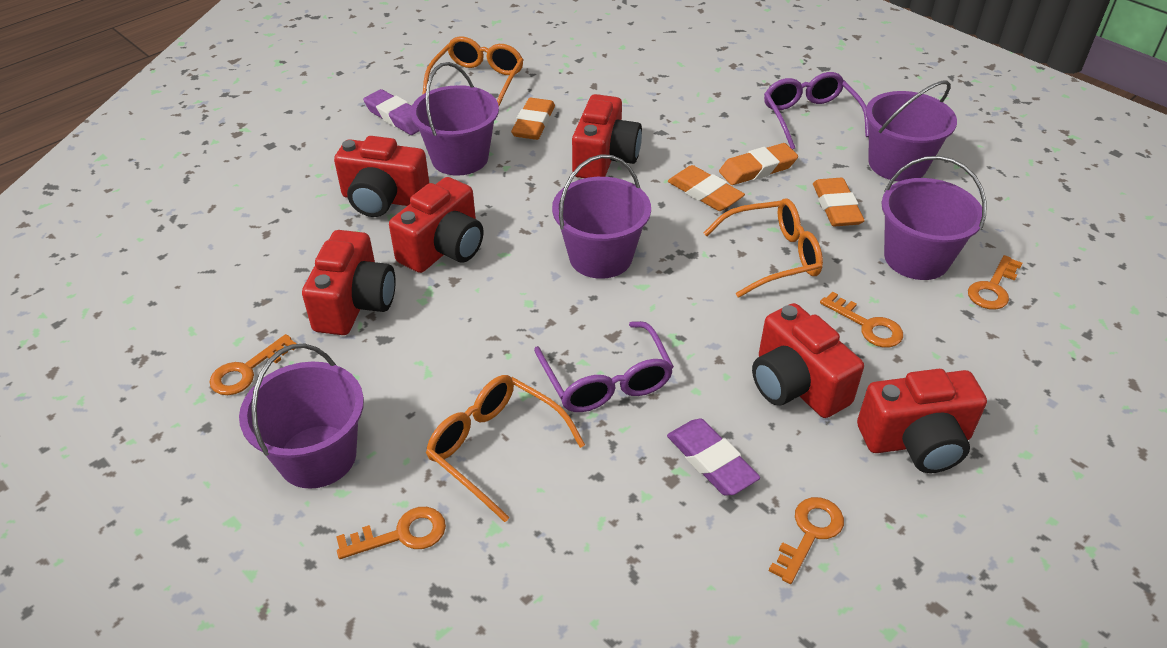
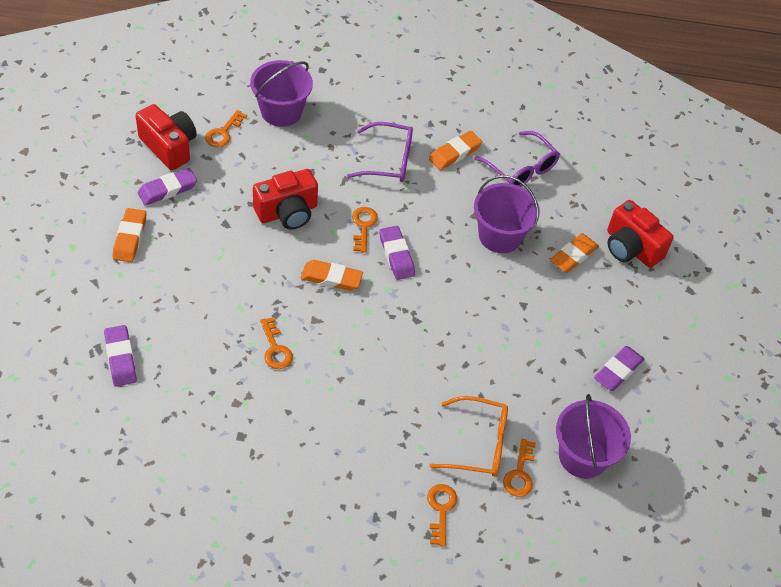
orange glasses: 3 -> 1
purple bucket: 5 -> 3
purple eraser: 2 -> 4
red camera: 6 -> 3

